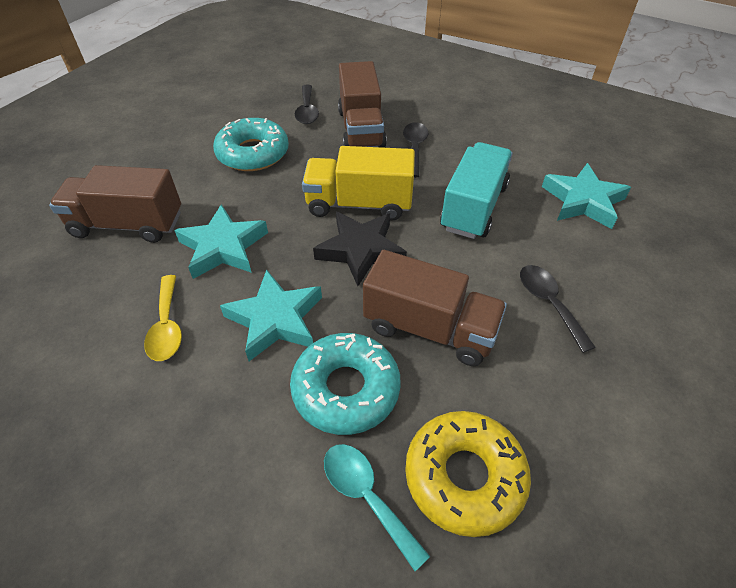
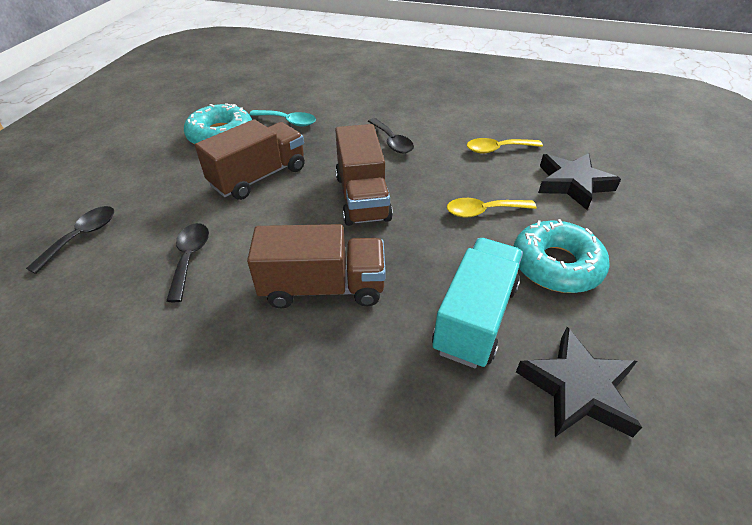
black star: 1 -> 2
turquoise star: 3 -> 0
yellow donut: 1 -> 0
yellow spoon: 1 -> 2
yellow truck: 1 -> 0

